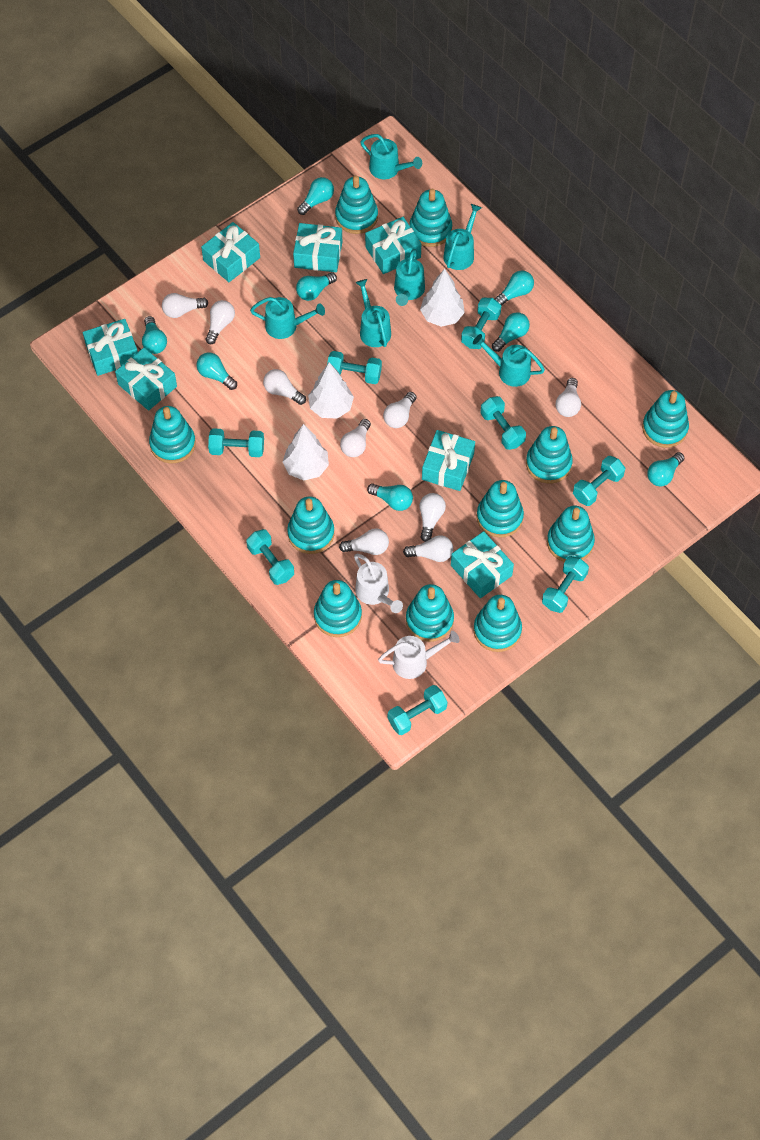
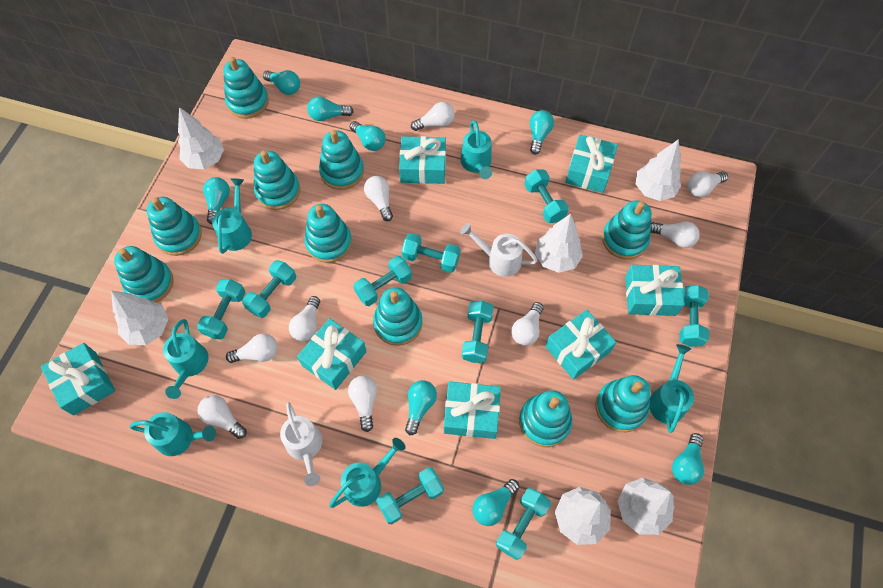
turquoise dumbbell: 8 -> 9
turquoise stacking toy: 11 -> 10
white tree: 3 -> 6

